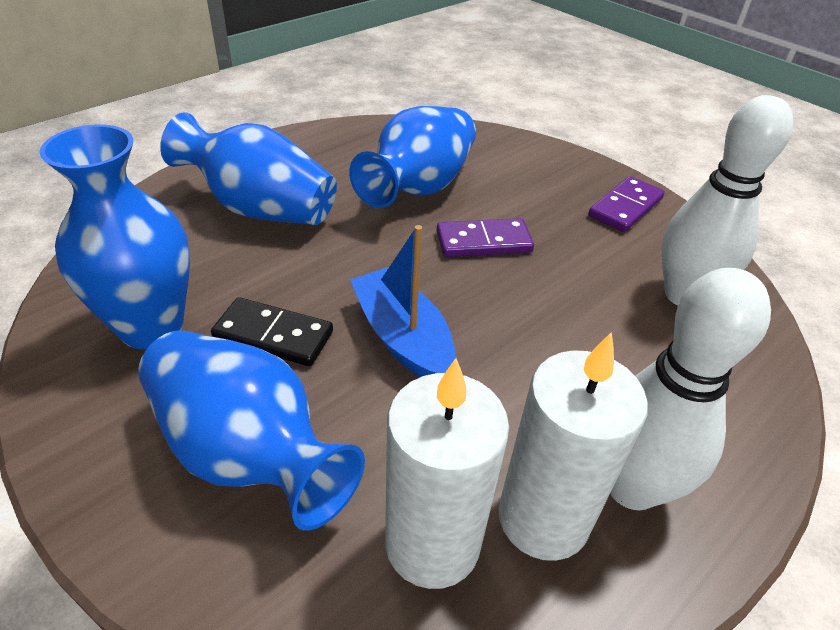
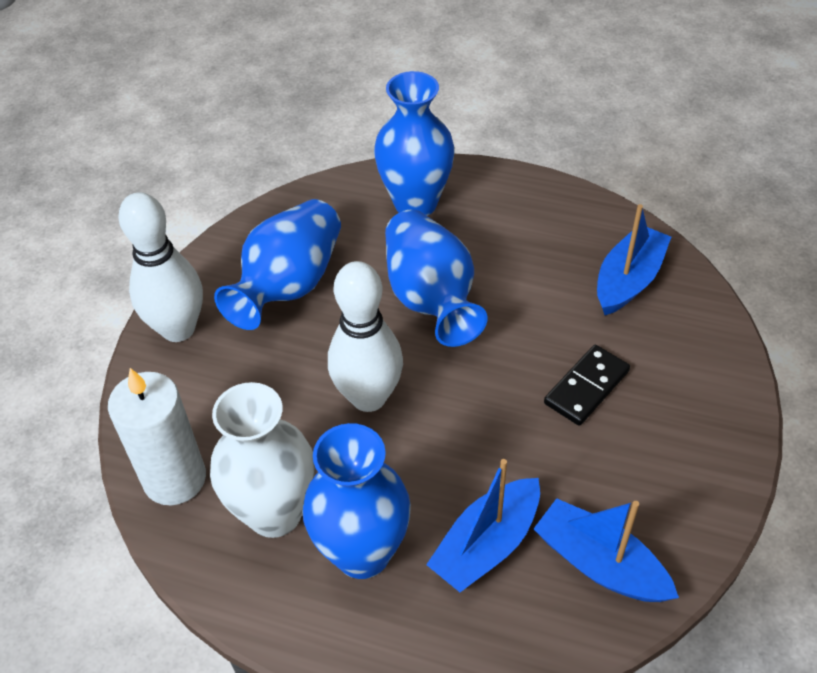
blue boat: 1 -> 3
purple domino: 2 -> 0
white candle: 2 -> 1
white vase: 0 -> 1

